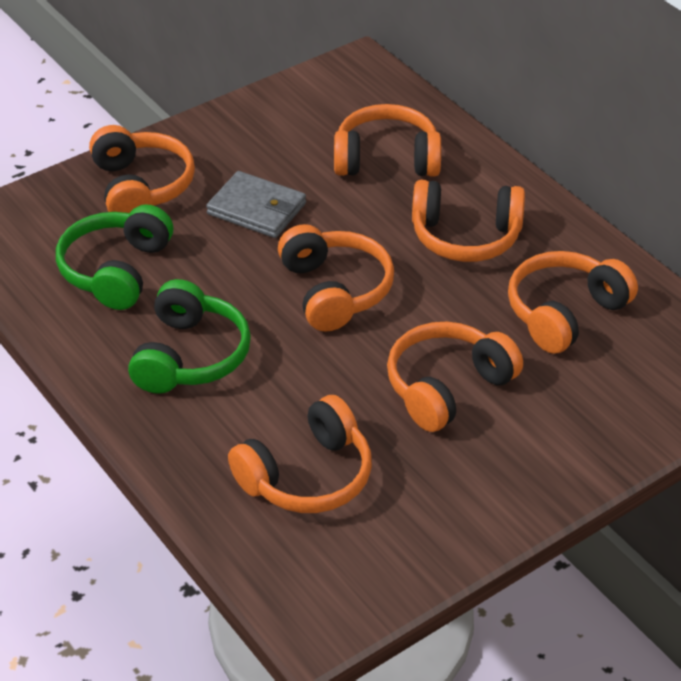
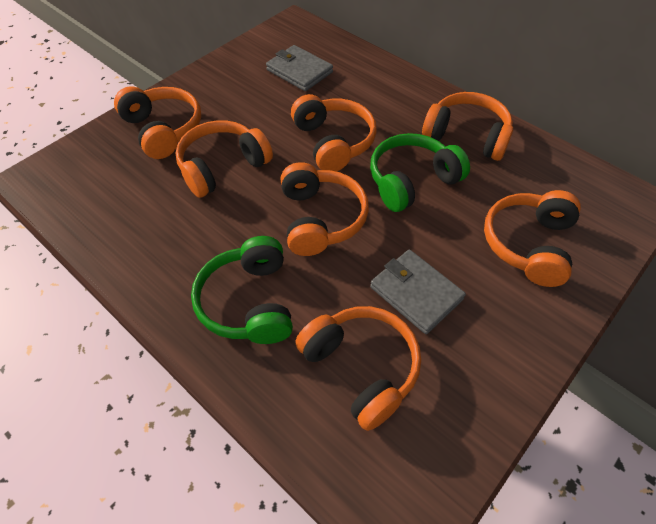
grey wallet: 1 -> 2

